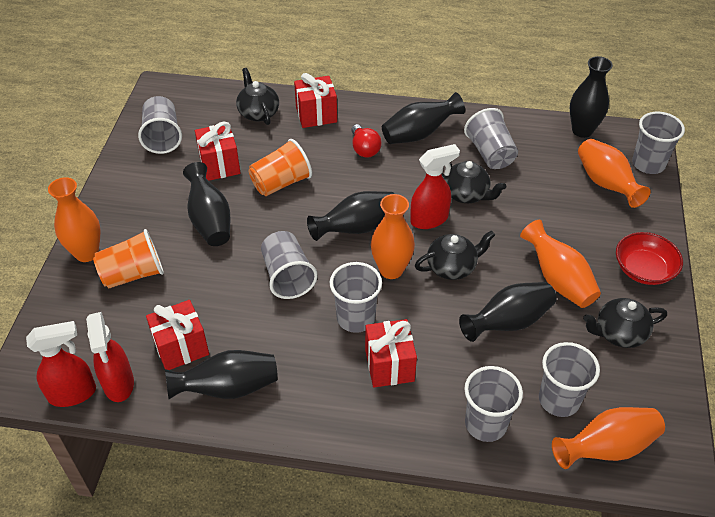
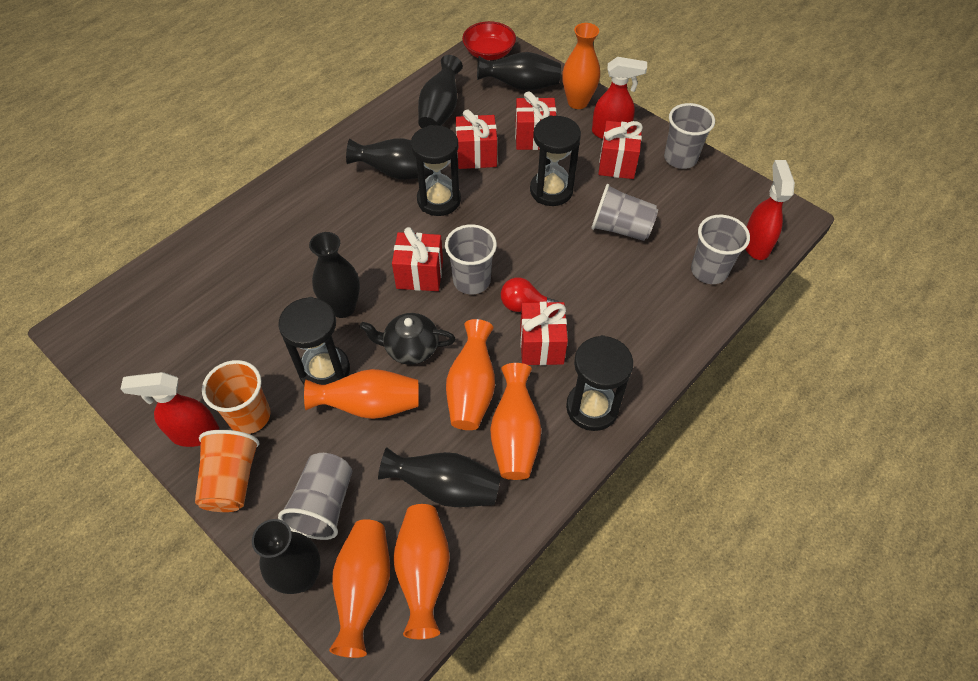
black hourglass: 0 -> 4
black teapot: 4 -> 1
grey cup: 7 -> 5
orange vase: 5 -> 6
red gift: 4 -> 5

